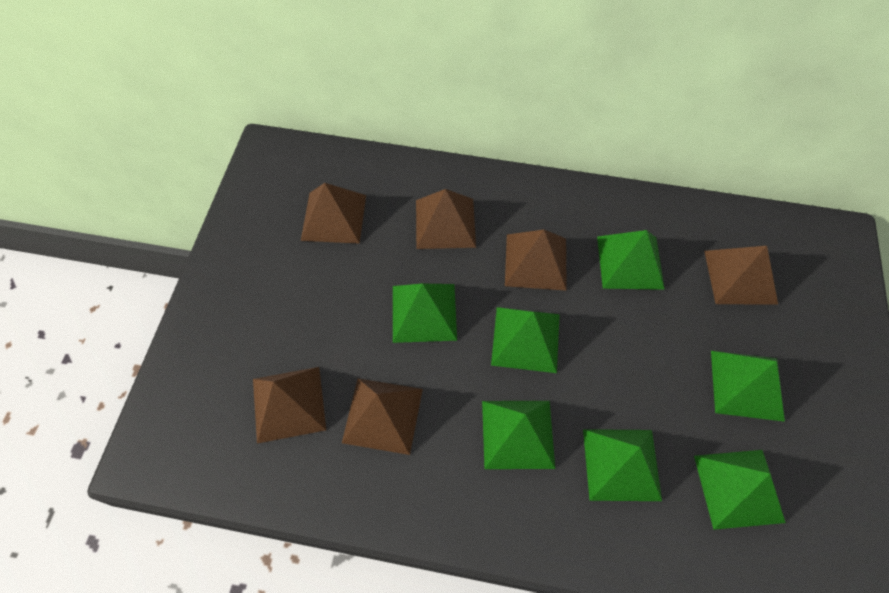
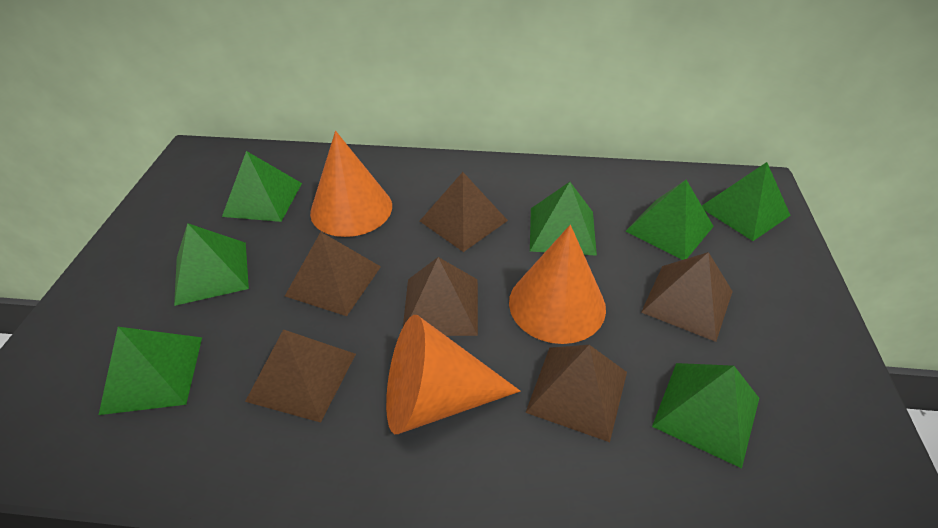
orange cone: 0 -> 3

